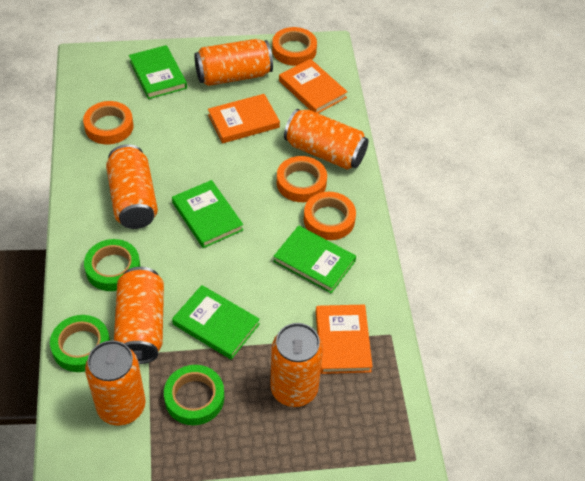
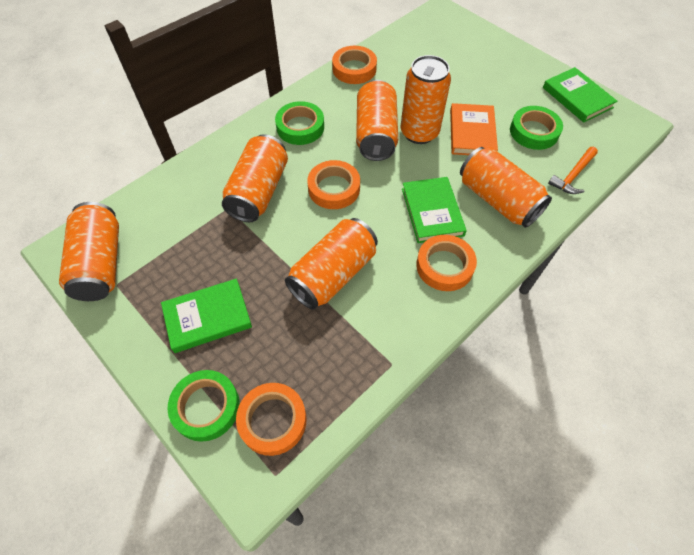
green book: 4 -> 3
orange book: 3 -> 1
orange hammer: 0 -> 1

